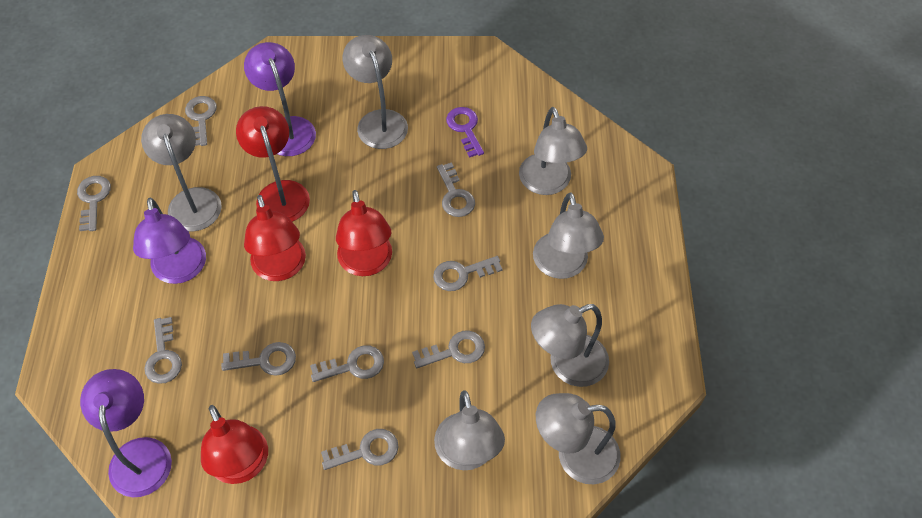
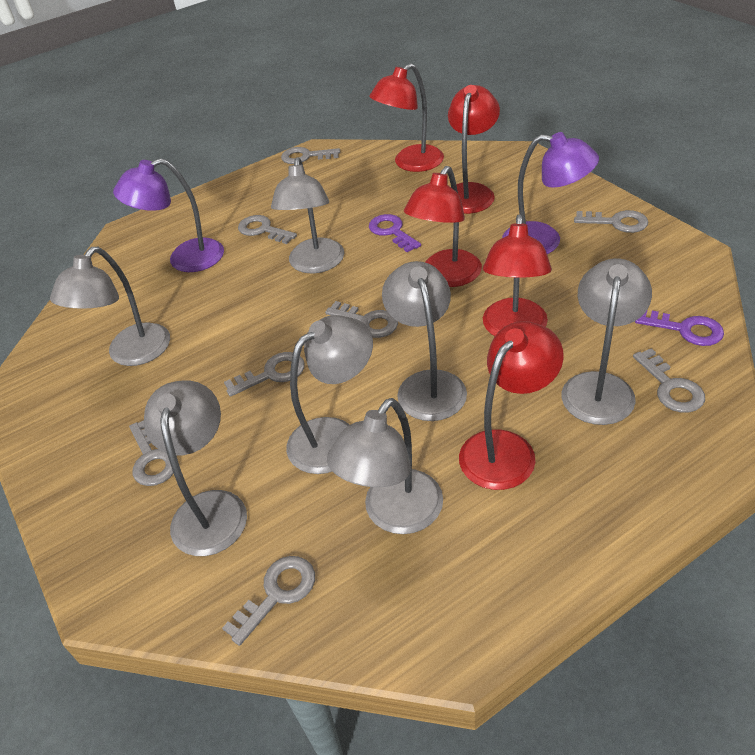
grey key: 9 -> 8
purple key: 1 -> 2
purple lamp: 3 -> 2
red lamp: 4 -> 5

